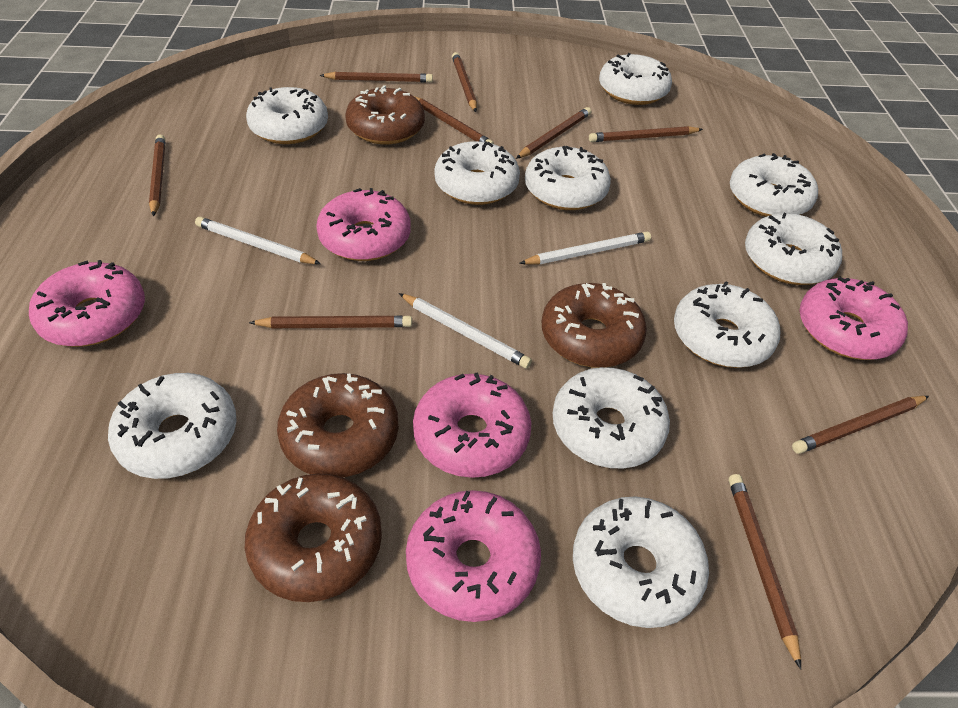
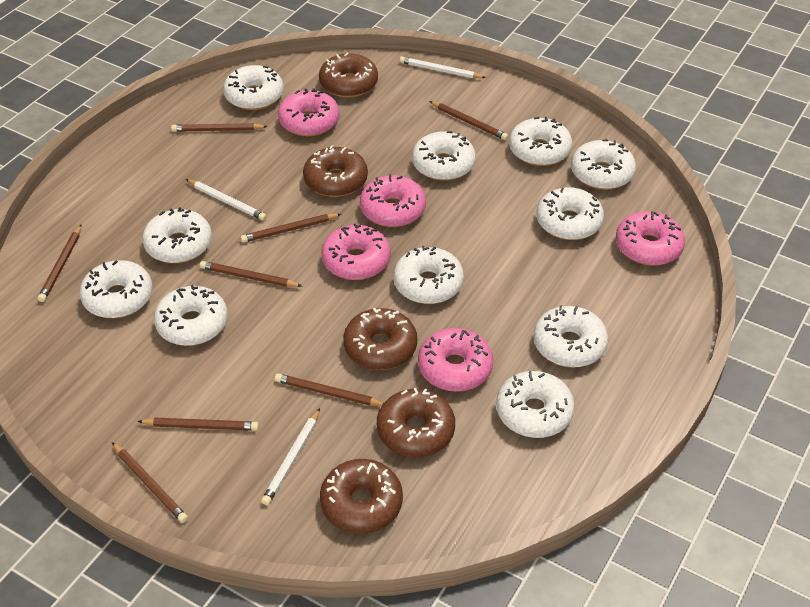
brown donut: 4 -> 5
brown pencil: 9 -> 8
white donut: 10 -> 11

